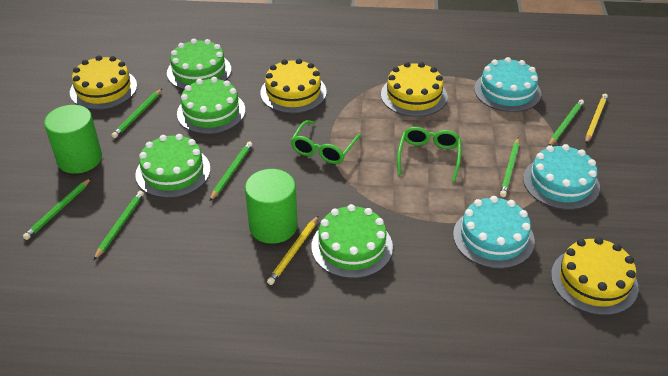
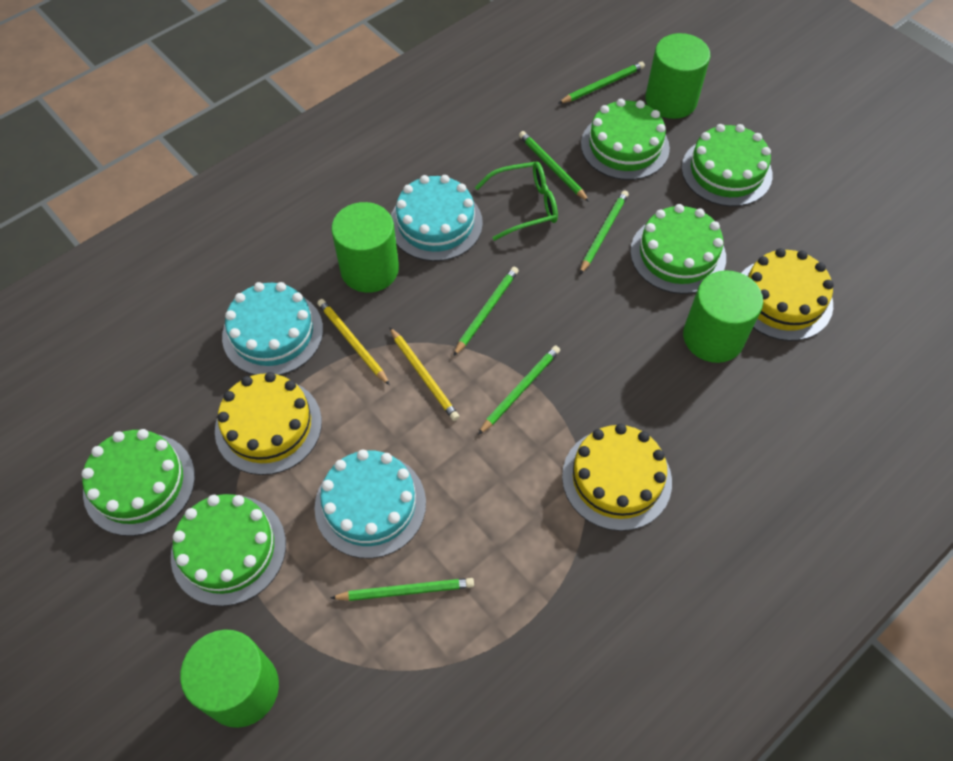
green cake: 4 -> 5
green cylinder: 2 -> 4
green glasses: 2 -> 1
yellow cake: 4 -> 3

